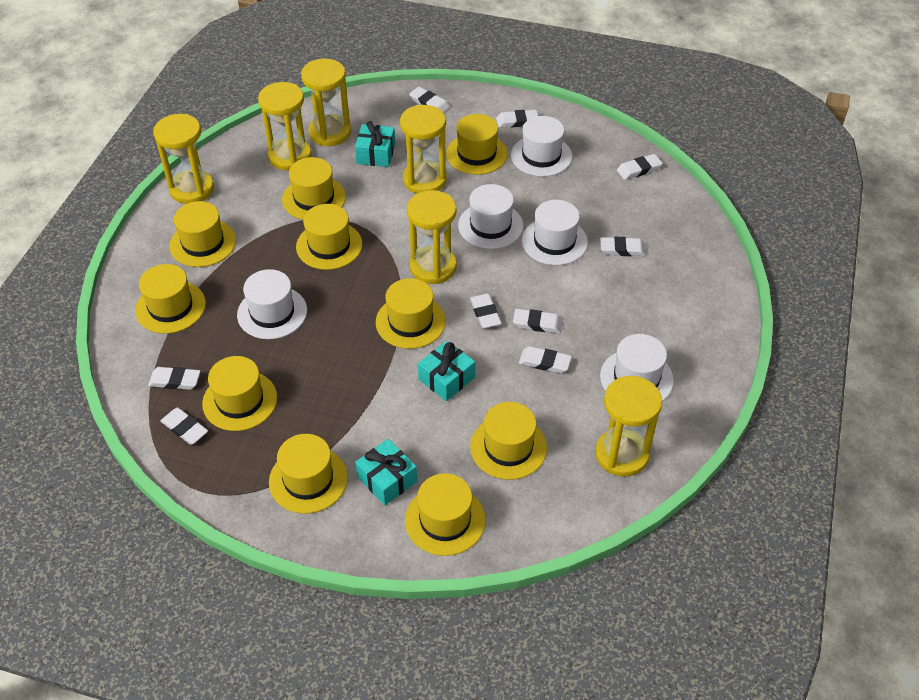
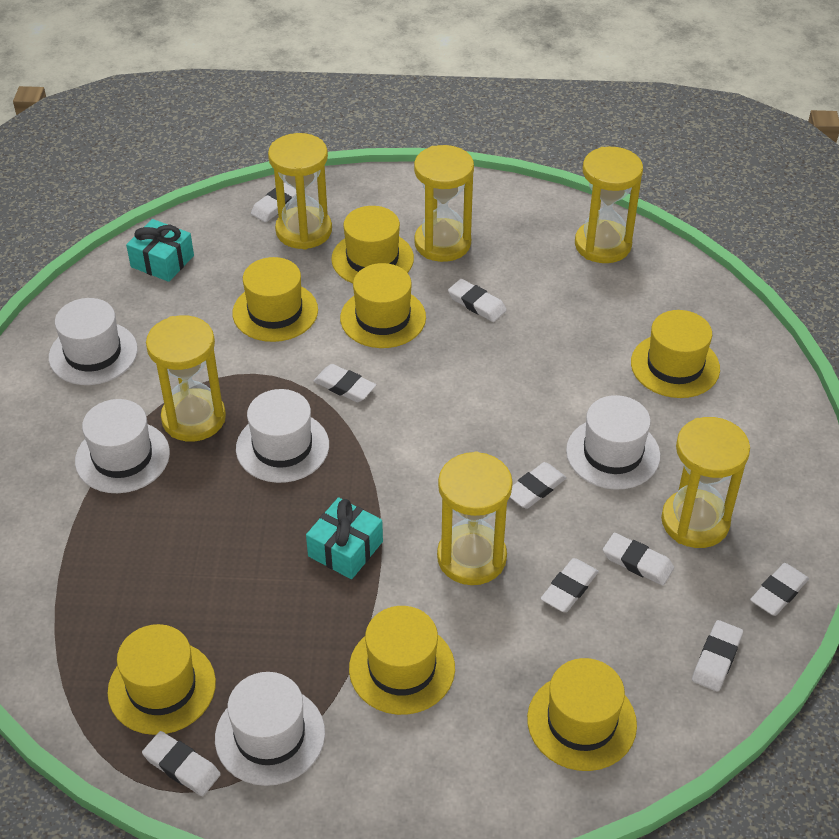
turquoise gift: 3 -> 2
yellow hat: 10 -> 7

